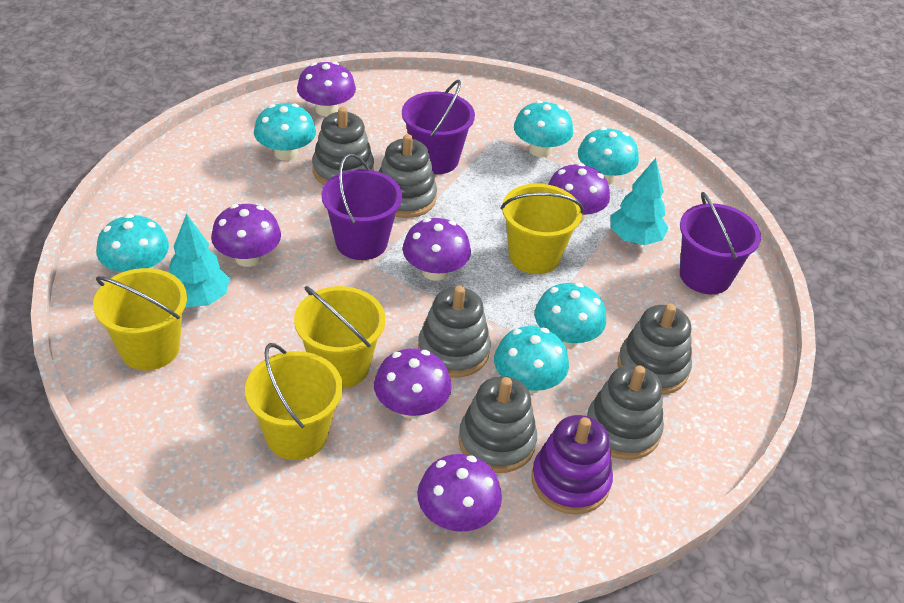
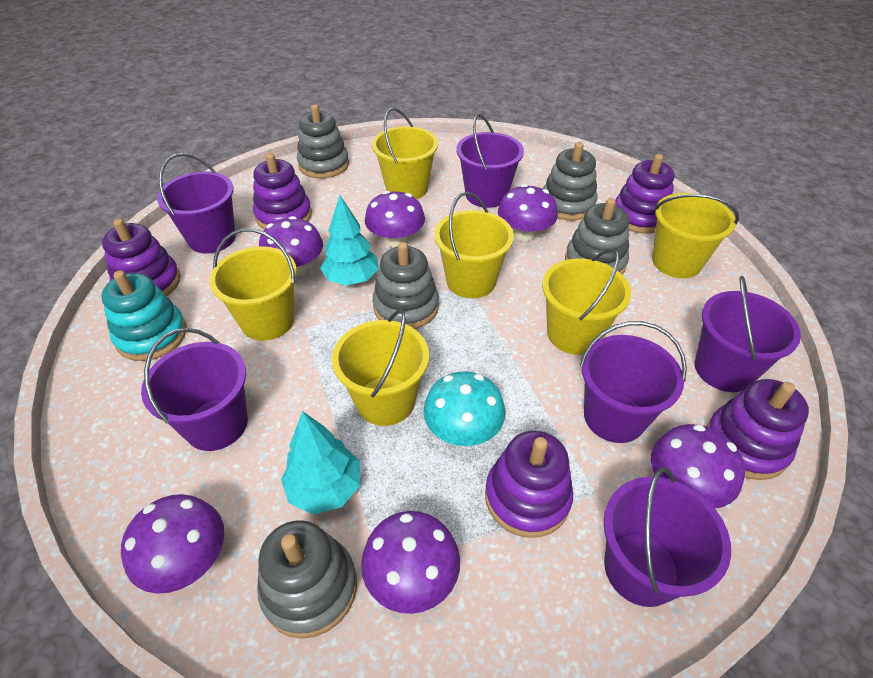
grey stacking toy: 6 -> 5
purple bucket: 3 -> 6
purple stacking toy: 1 -> 5
turquoise mushroom: 6 -> 1
turquoise stacking toy: 0 -> 1
yellow bucket: 4 -> 6

